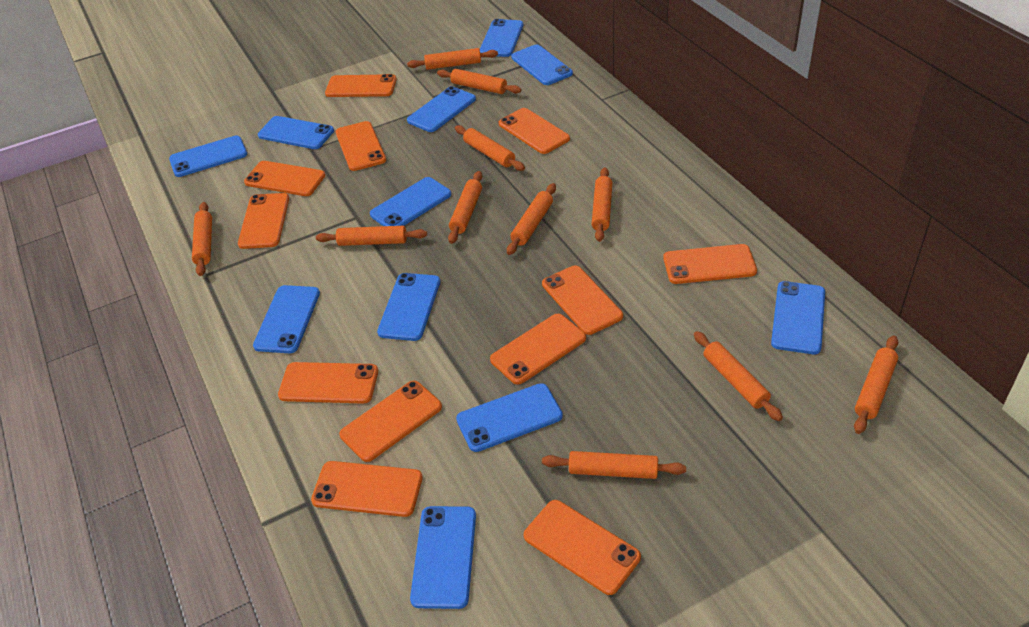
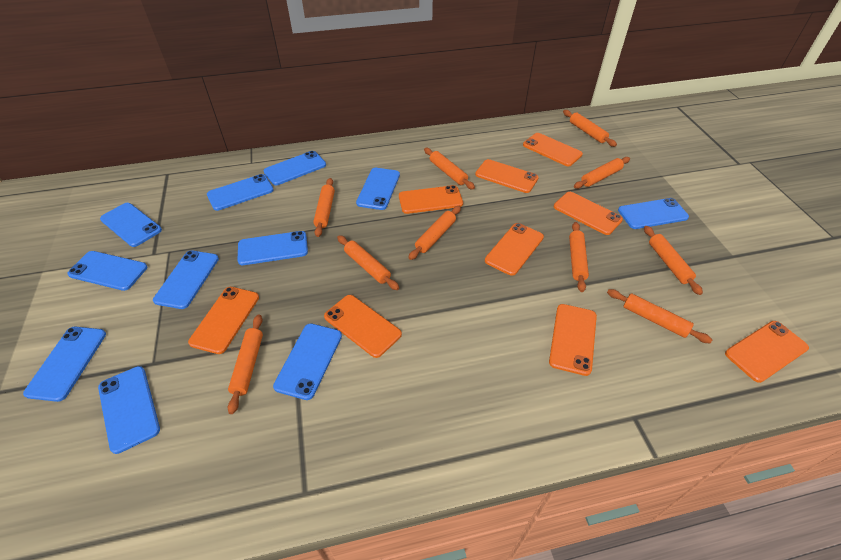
orange phone: 12 -> 9
orange rolling pin: 11 -> 10

